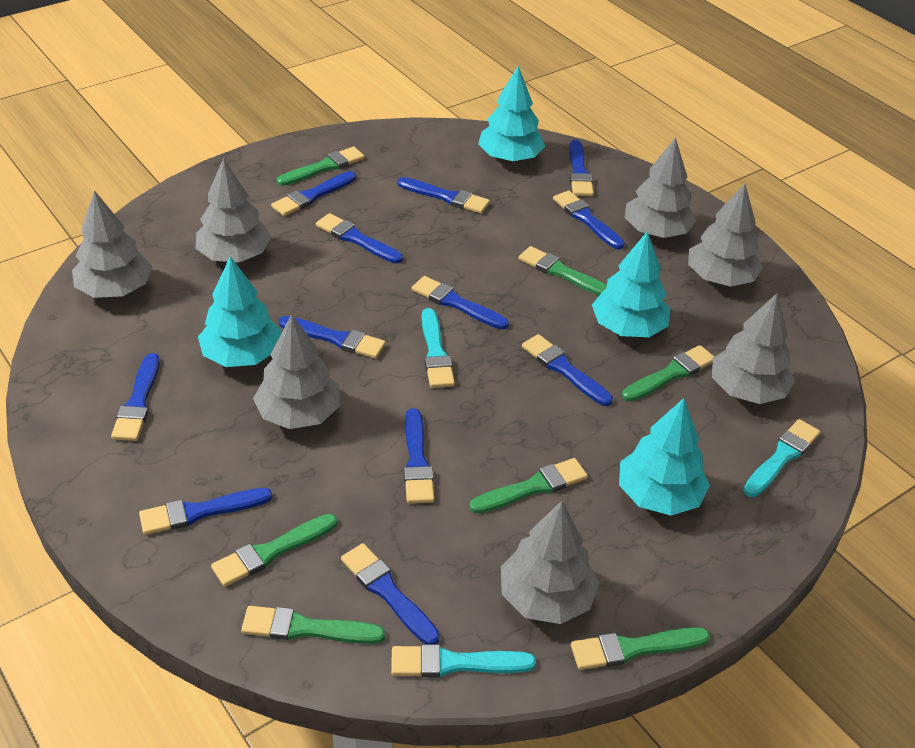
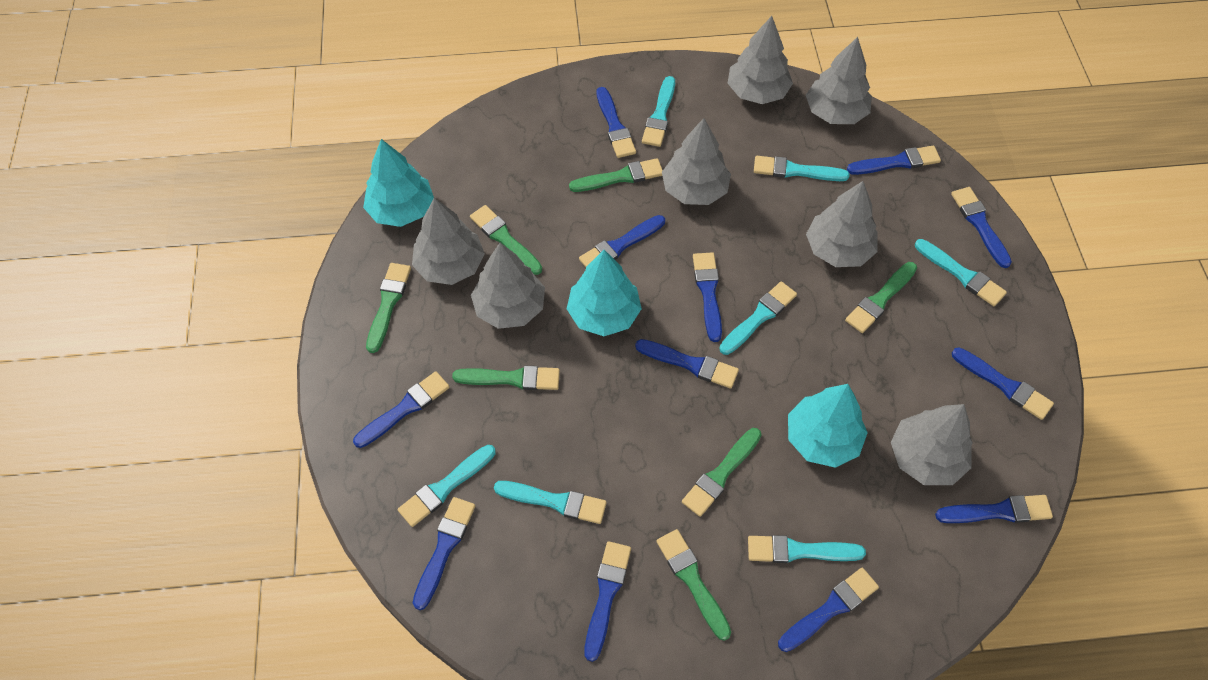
turquoise brush: 3 -> 7
turquoise tree: 4 -> 3

